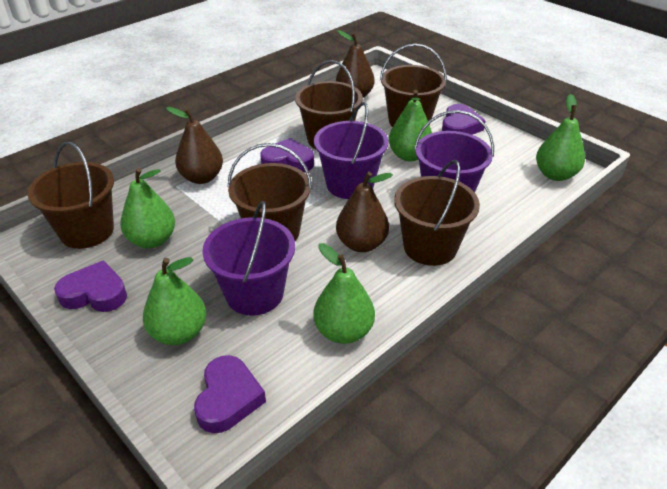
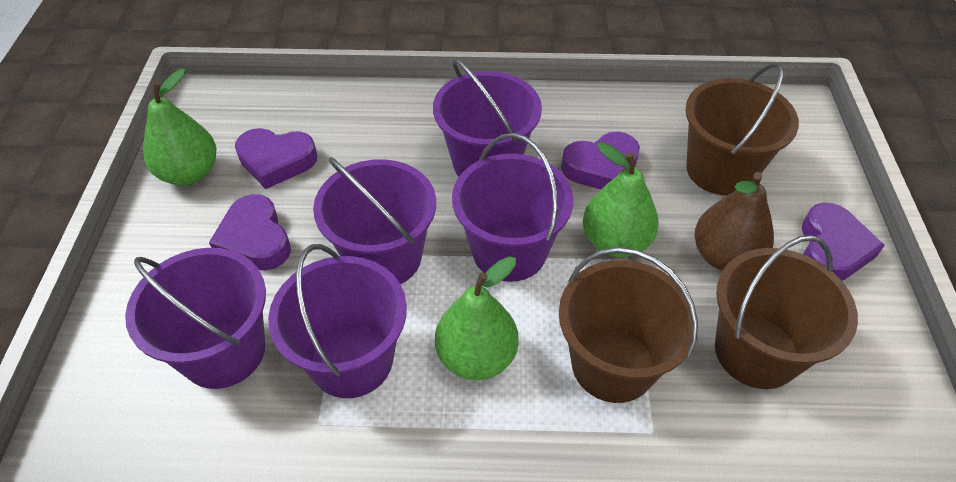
brown bucket: 5 -> 3
brown pear: 3 -> 1
green pear: 5 -> 3
purple bucket: 3 -> 5

